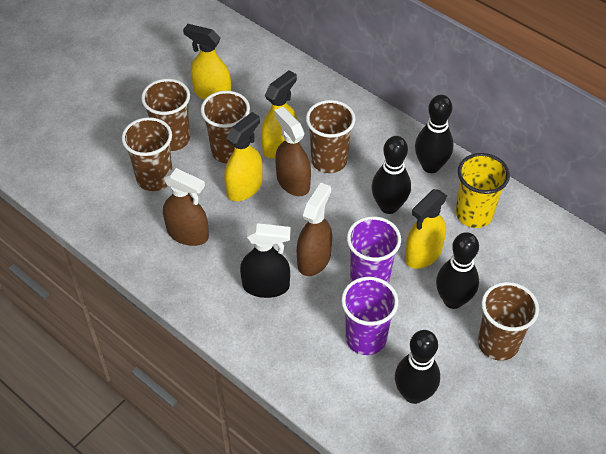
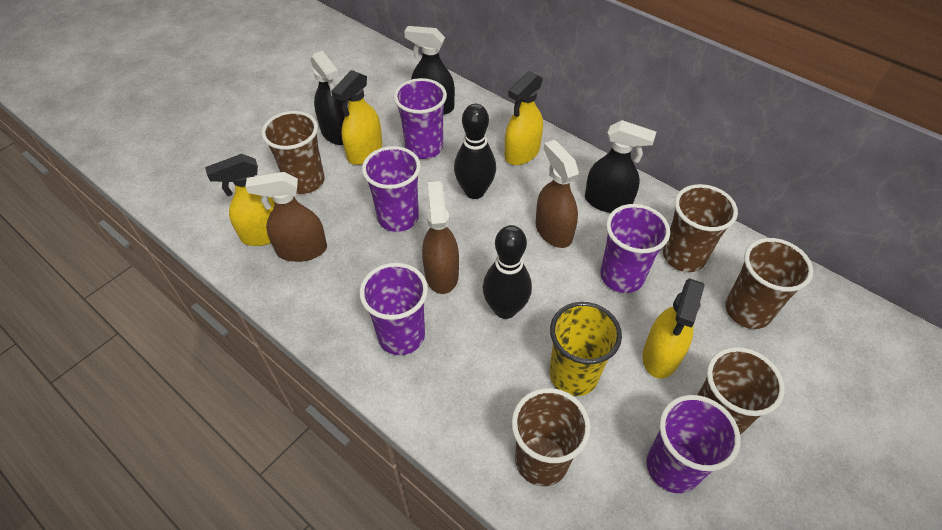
black bowling pin: 4 -> 2
black spray bottle: 1 -> 3
purple cup: 2 -> 5

